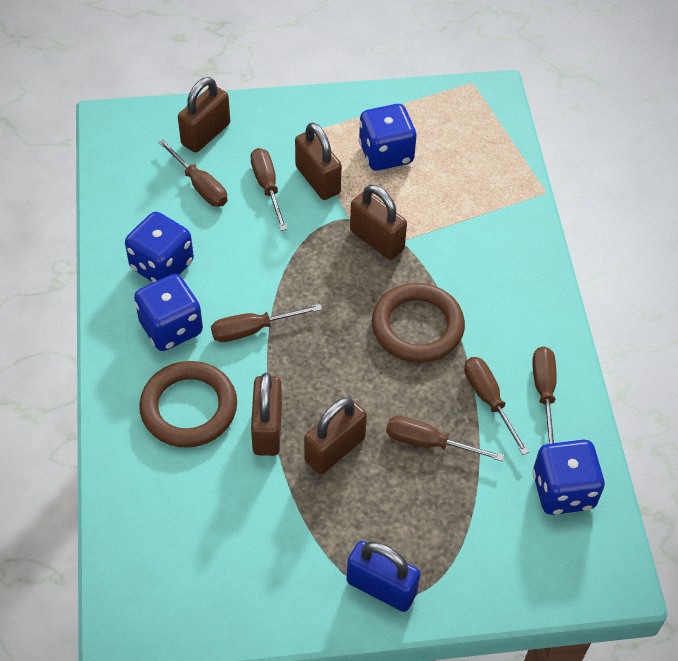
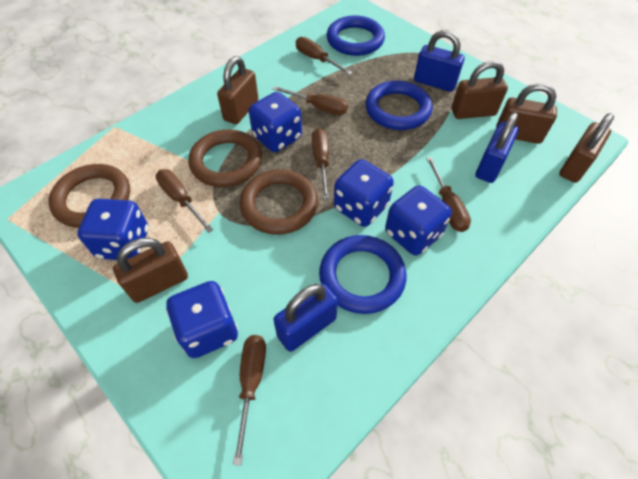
blue dice: 4 -> 5
blue padlock: 1 -> 3
blue ring: 0 -> 3
brown ring: 2 -> 3

